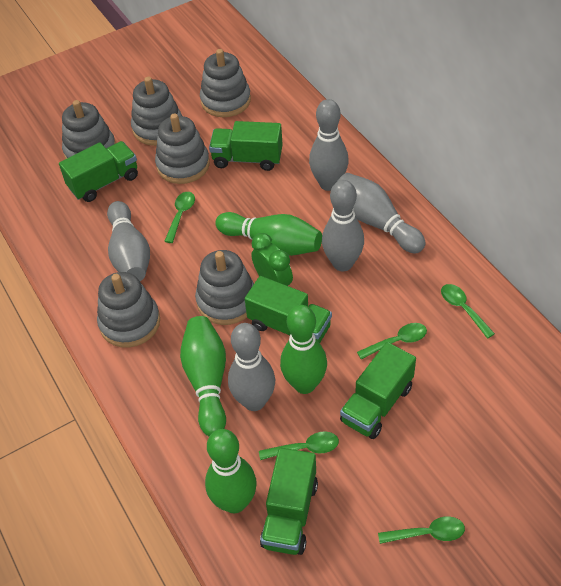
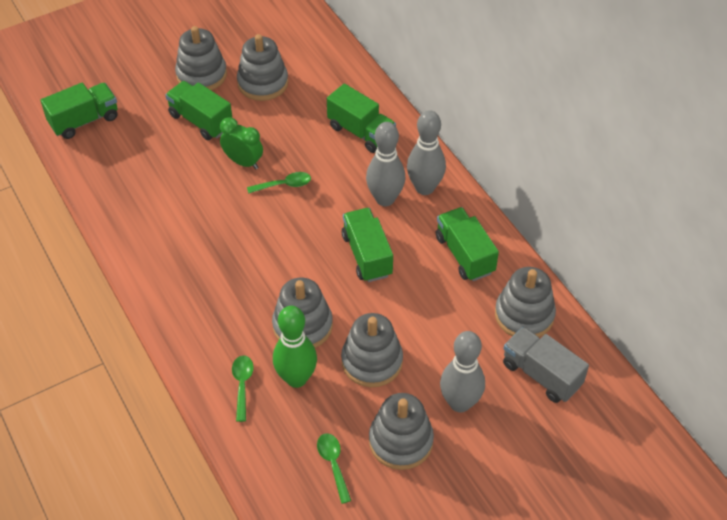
green bowling pin: 4 -> 1
green spoon: 5 -> 3
grey bowling pin: 5 -> 3
grey truck: 0 -> 1

